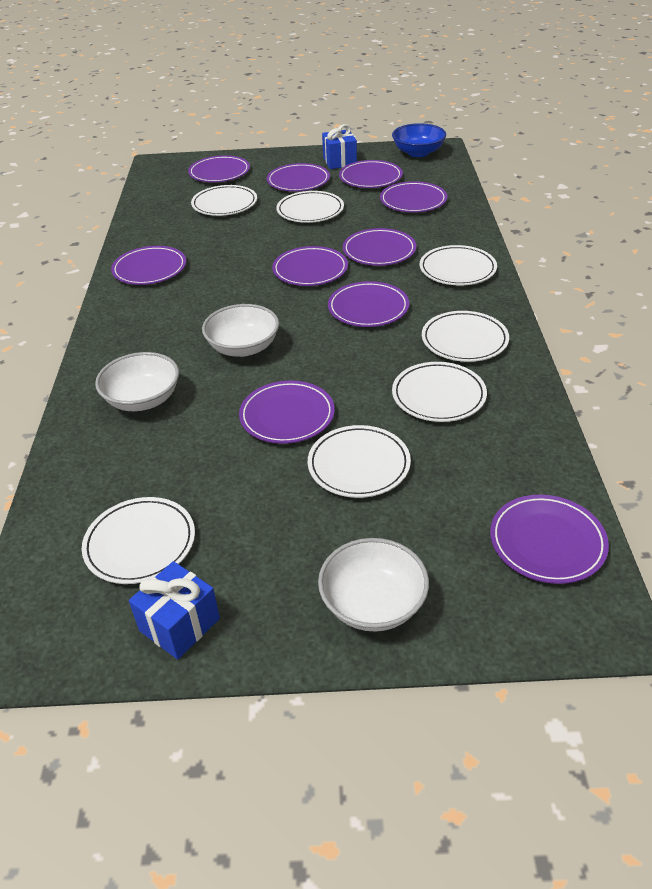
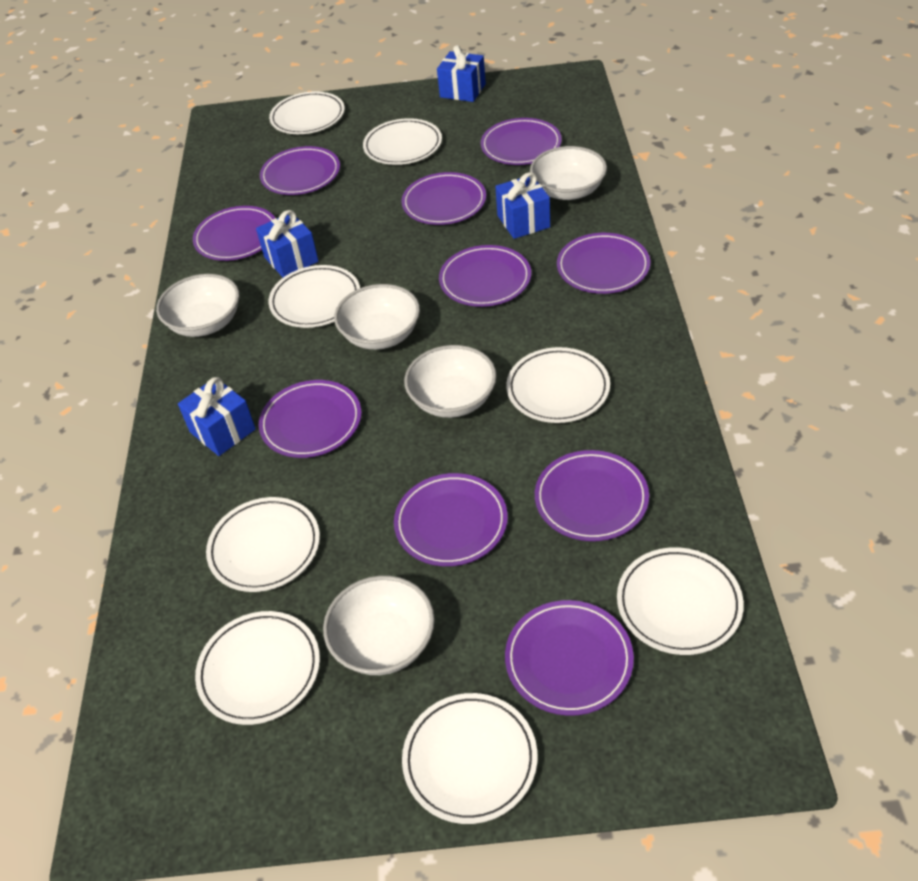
blue bowl: 1 -> 0
blue gift: 2 -> 4
white bowl: 3 -> 5
white plate: 7 -> 8

